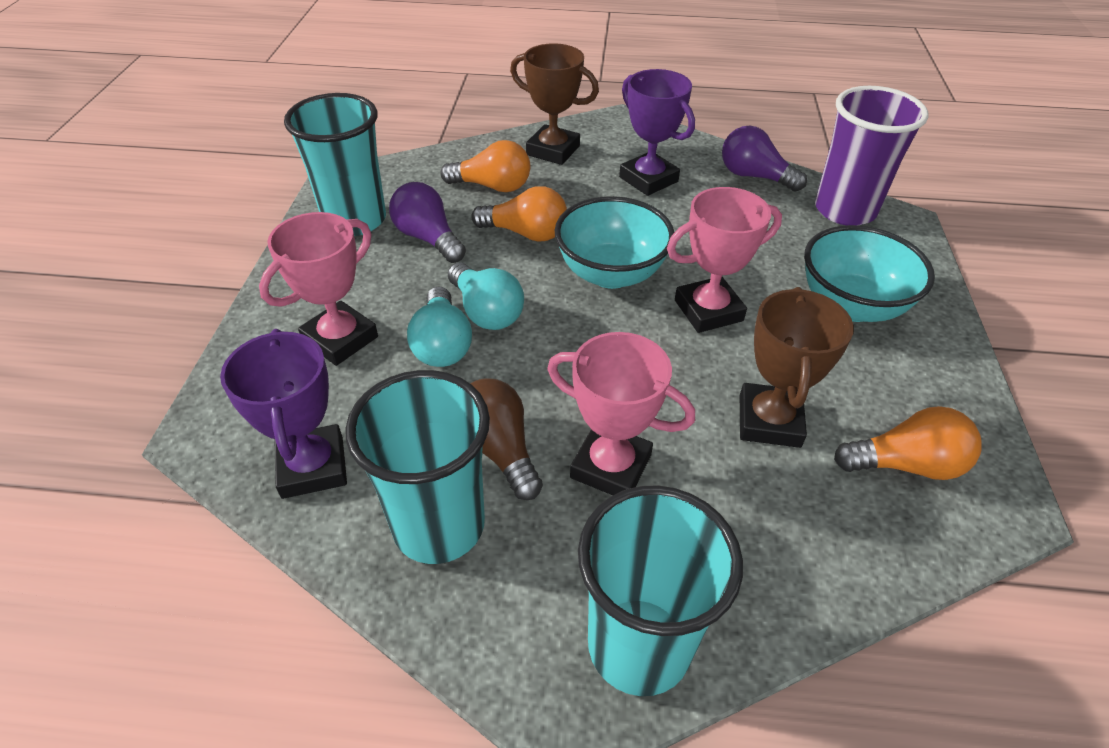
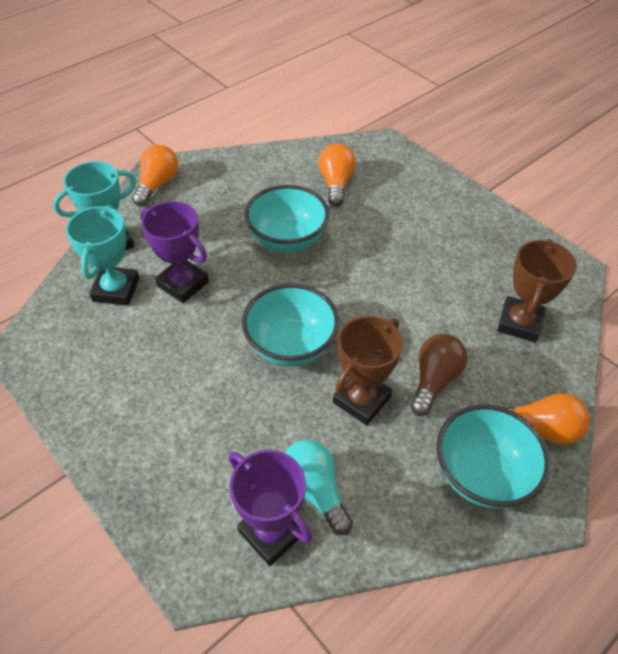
pink trophy: 3 -> 0
purple cup: 1 -> 0
purple light bulb: 2 -> 0
turquoise bowl: 2 -> 3
turquoise cup: 3 -> 0
turquoise light bulb: 2 -> 1
turquoise trophy: 0 -> 2

